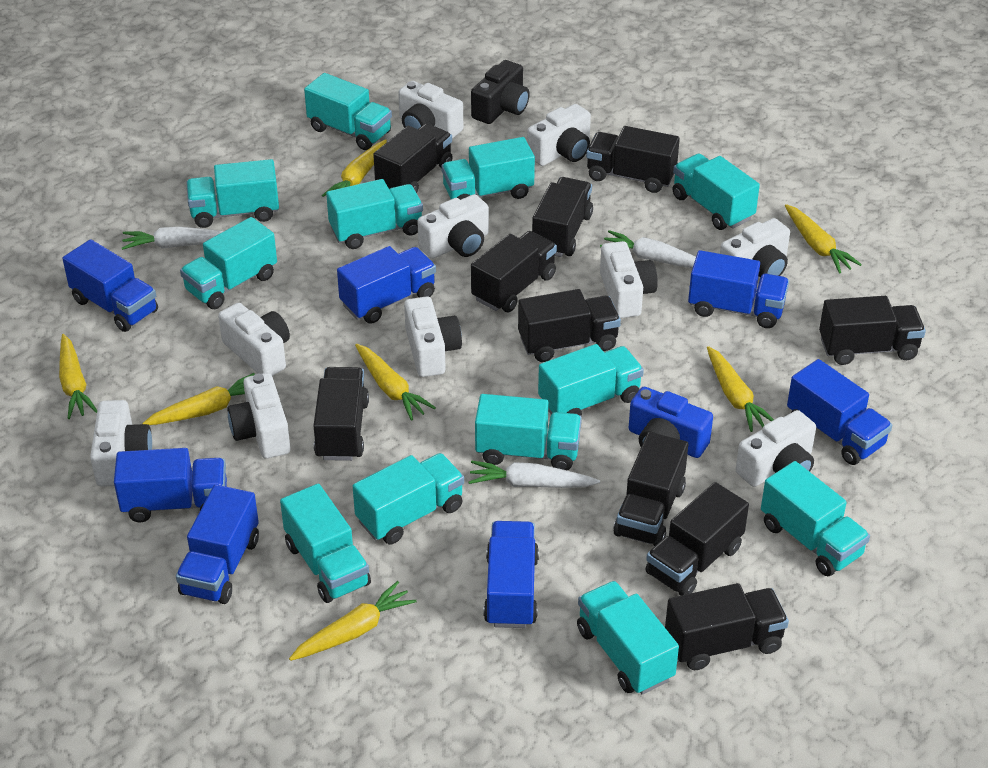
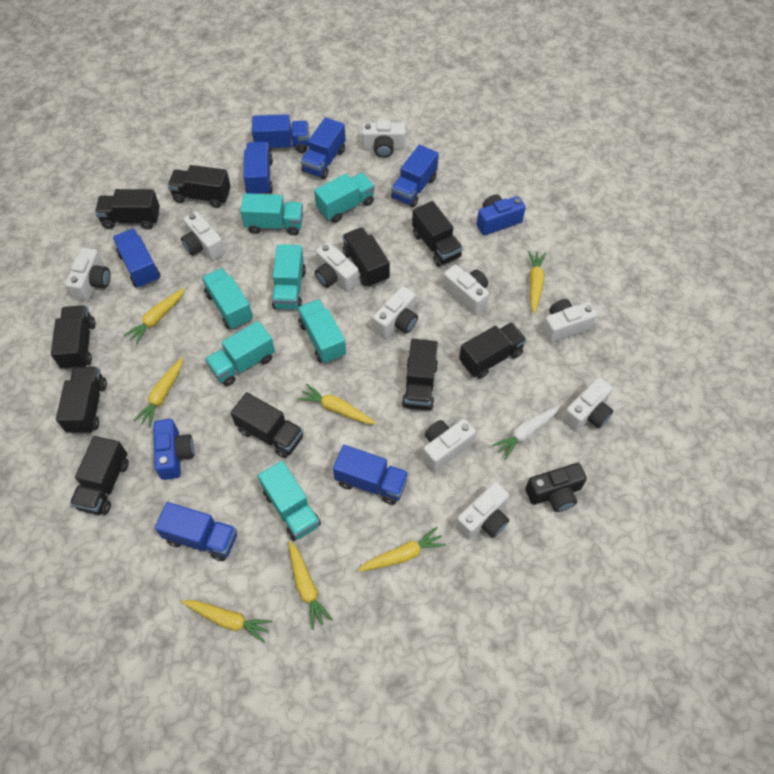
blue camera: 1 -> 2
turquoise truck: 12 -> 7
white carrot: 3 -> 1

